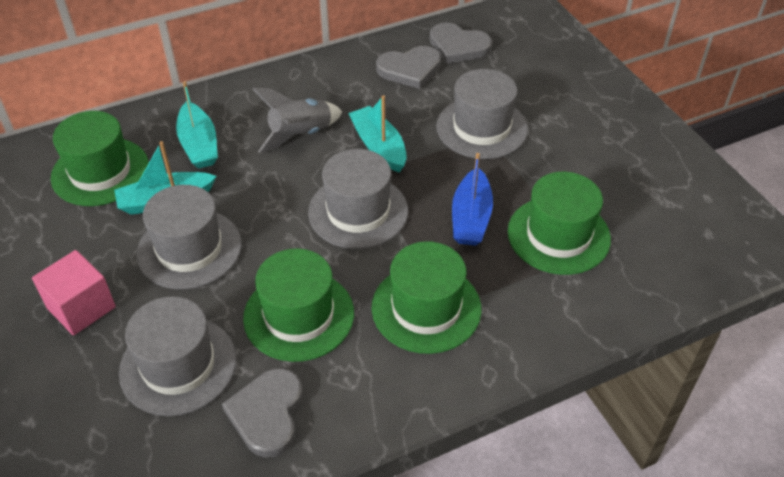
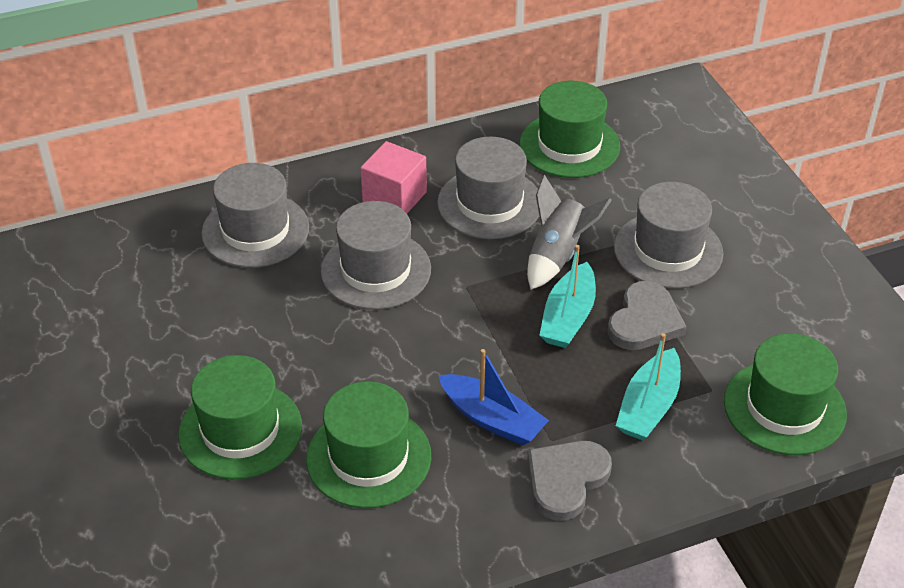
grey heart: 3 -> 2
turquoise boat: 3 -> 2

